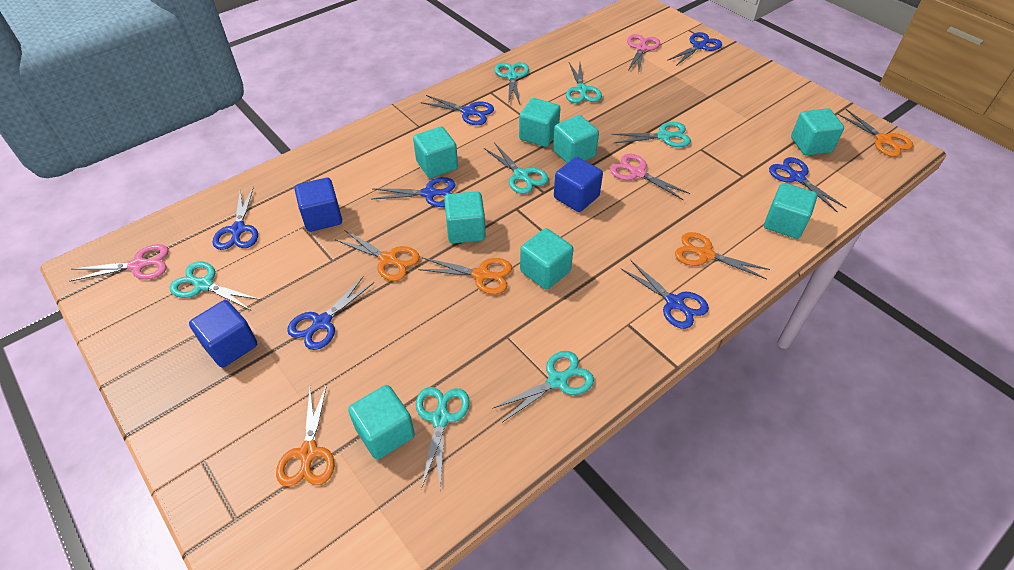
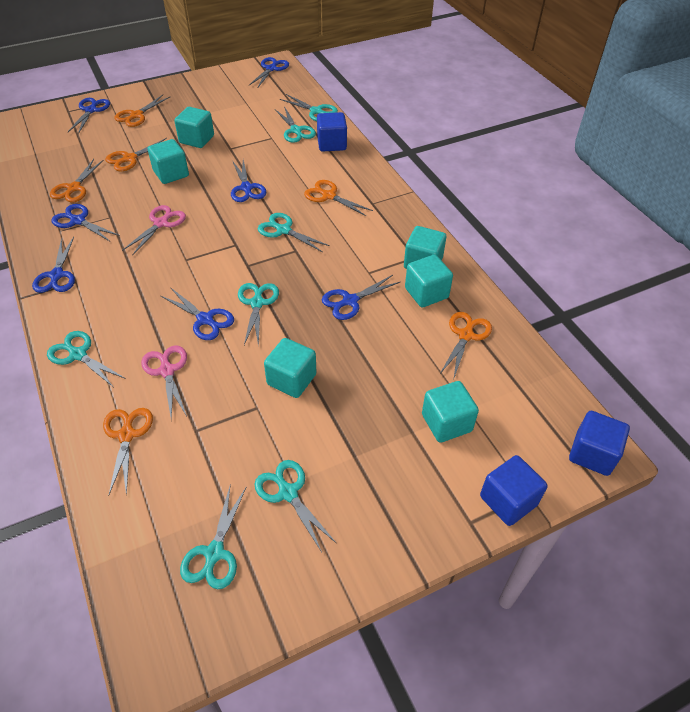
orange scissors: 5 -> 6
pink scissors: 3 -> 2
turquoise cube: 8 -> 6

